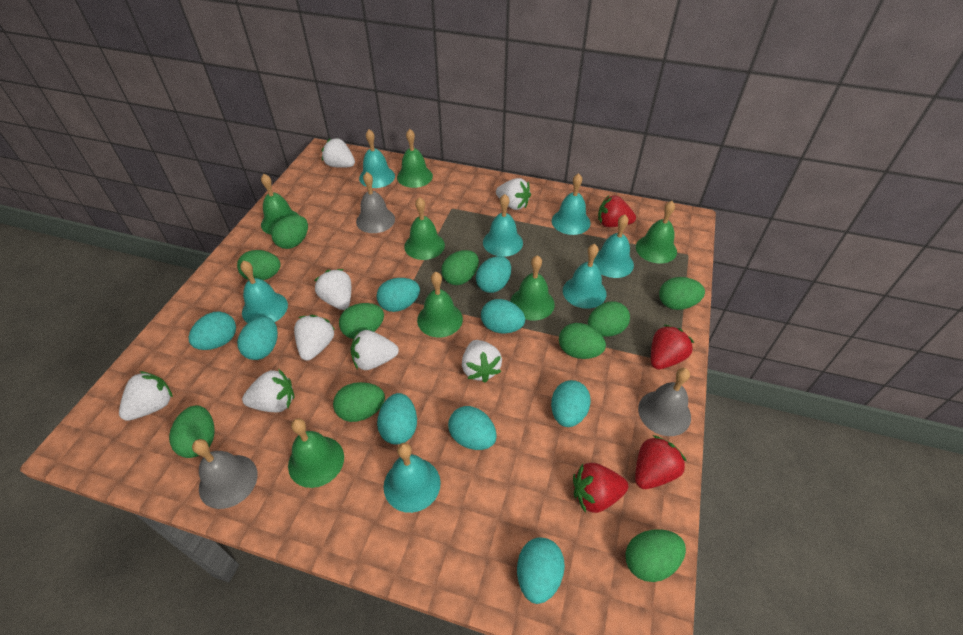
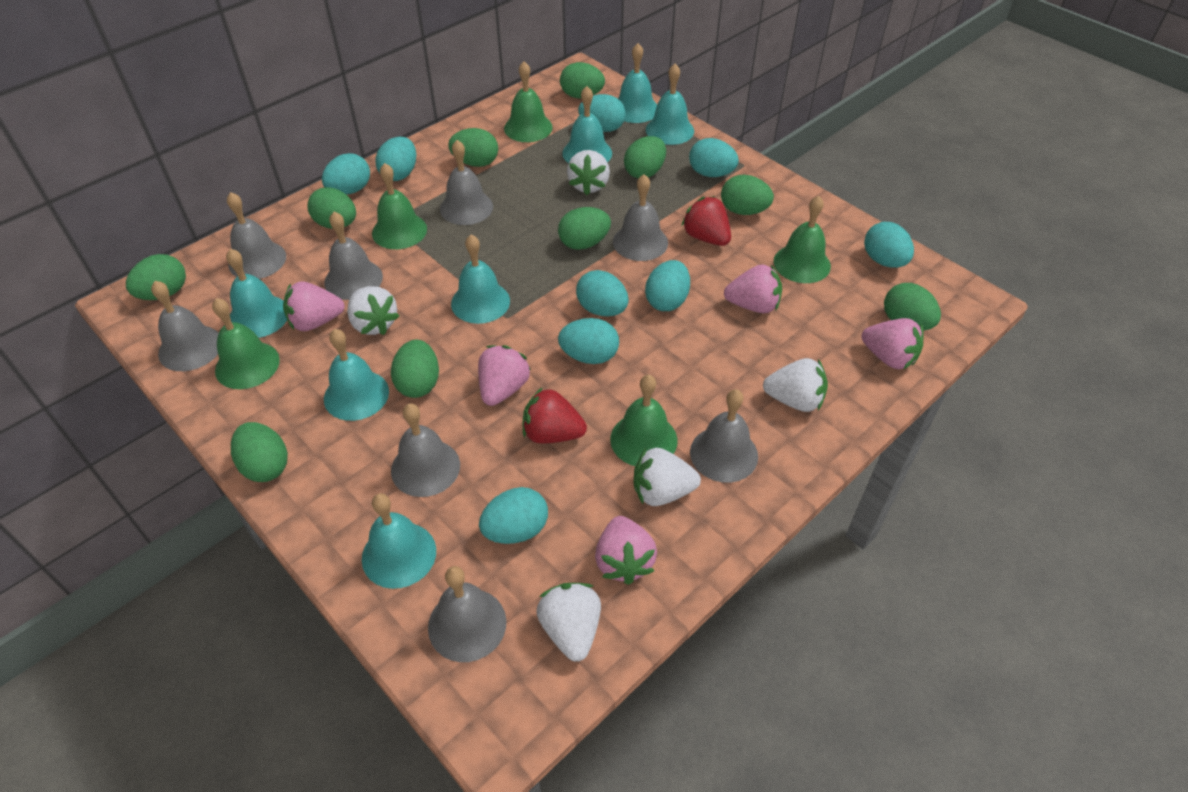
green bell: 7 -> 5
grey bell: 3 -> 8
pink strawberry: 0 -> 5
red strawberry: 4 -> 2
white strawberry: 8 -> 5

